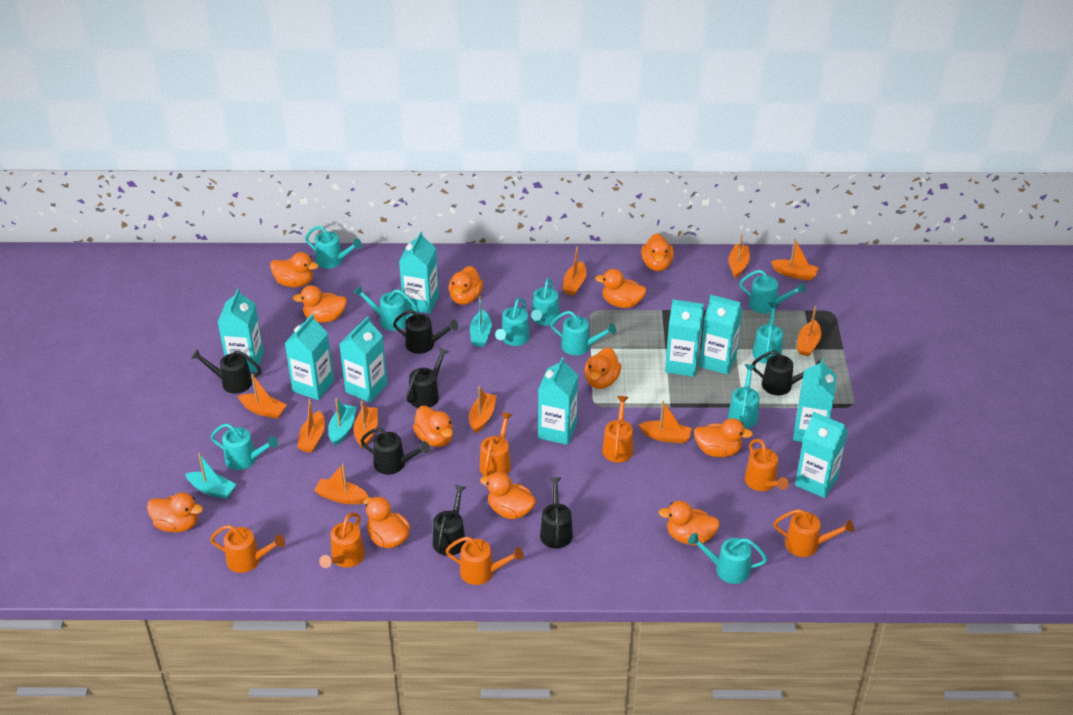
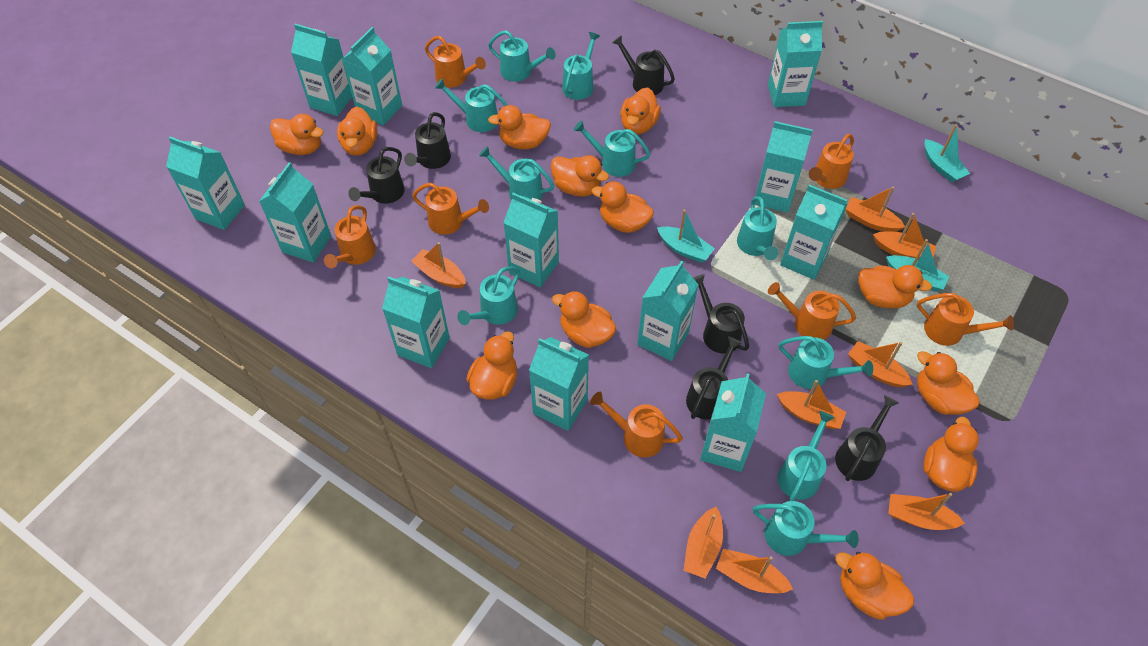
black watering can: 7 -> 6
orange boat: 10 -> 8
turquoise carton: 9 -> 12

